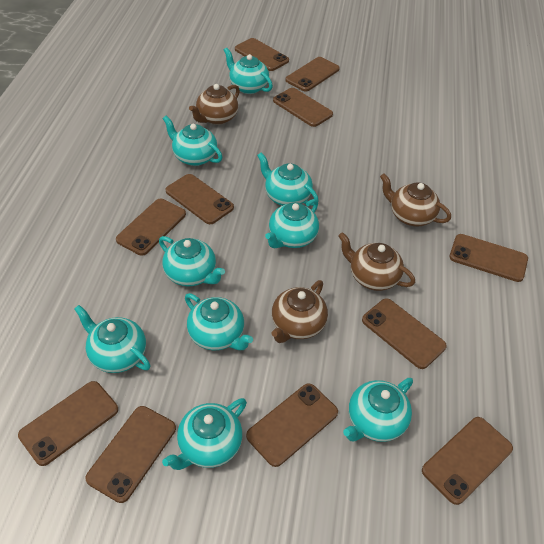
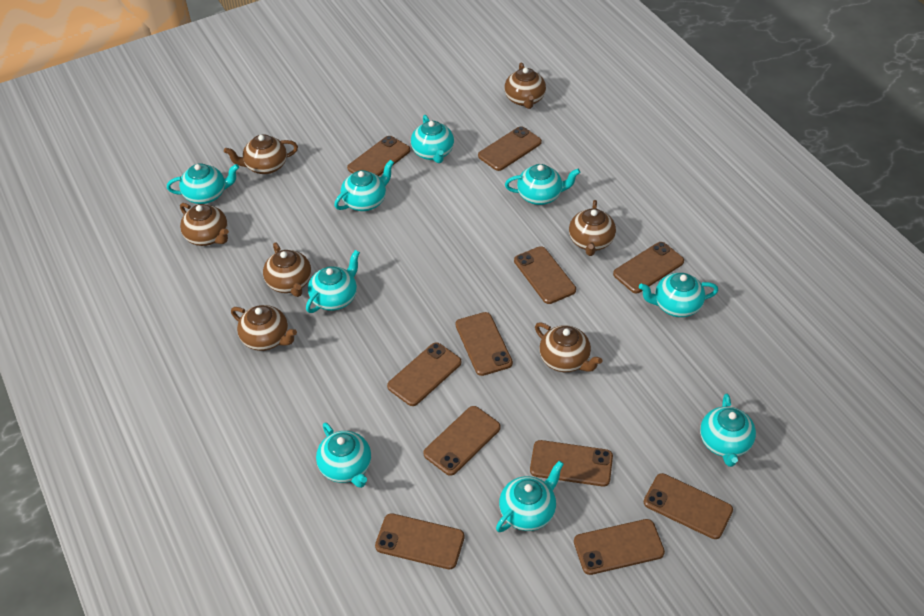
brown teapot: 4 -> 7

